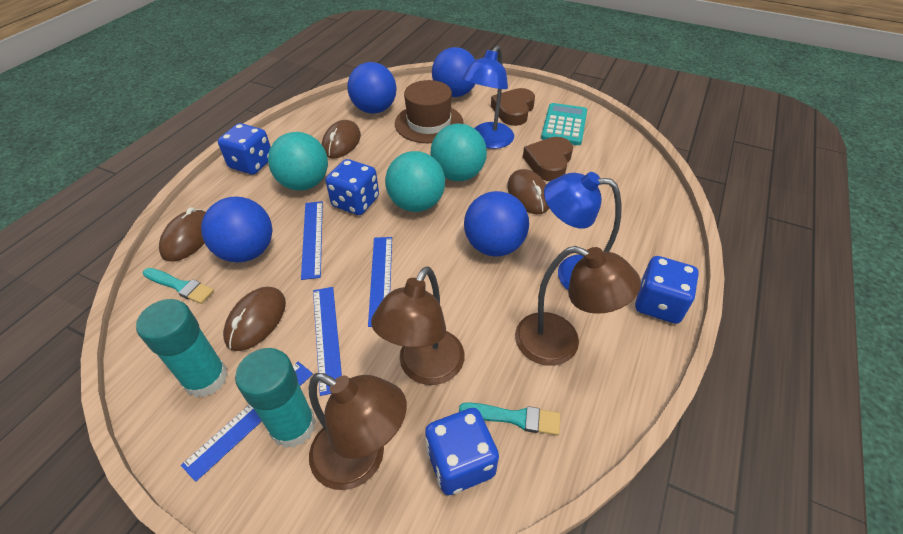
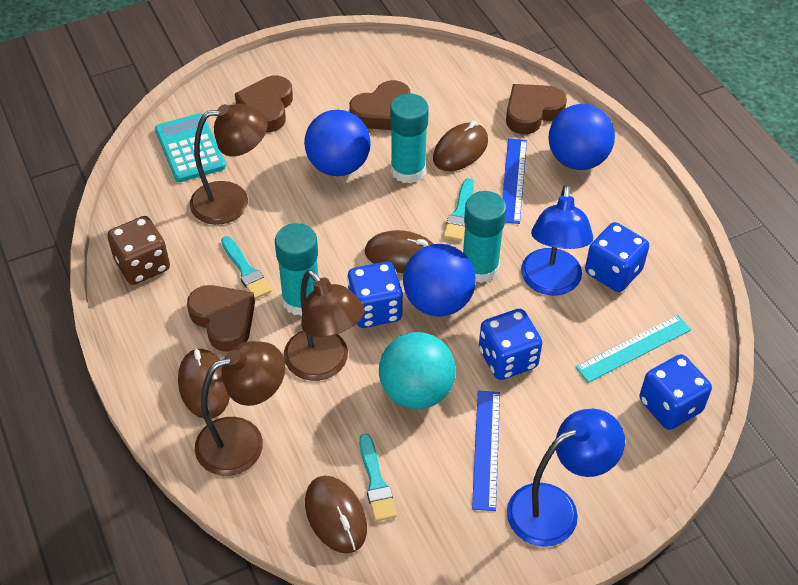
blue ball: 4 -> 3
blue ruler: 4 -> 2
brown dice: 0 -> 1
brown hat: 1 -> 0
brown heart: 2 -> 4
turquoise ball: 3 -> 1
turquoise brush: 2 -> 3
turquoise glue stick: 2 -> 3
turquoise ruler: 0 -> 1

